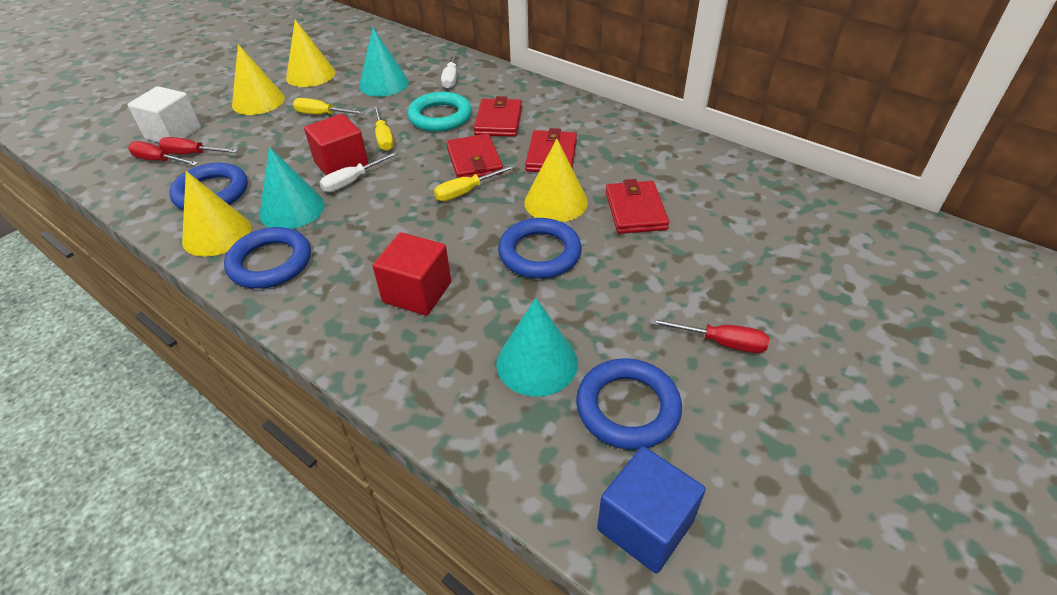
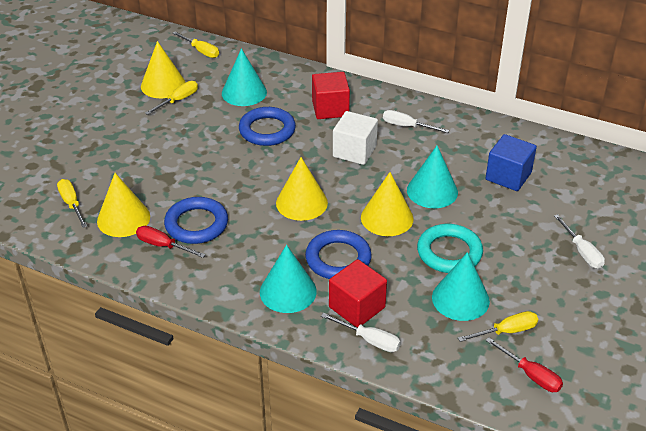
blue ring: 4 -> 3
red screwdriver: 3 -> 2
red wallet: 4 -> 0
turquoise cone: 3 -> 4
white screwdriver: 2 -> 3
yellow screwdriver: 3 -> 4

